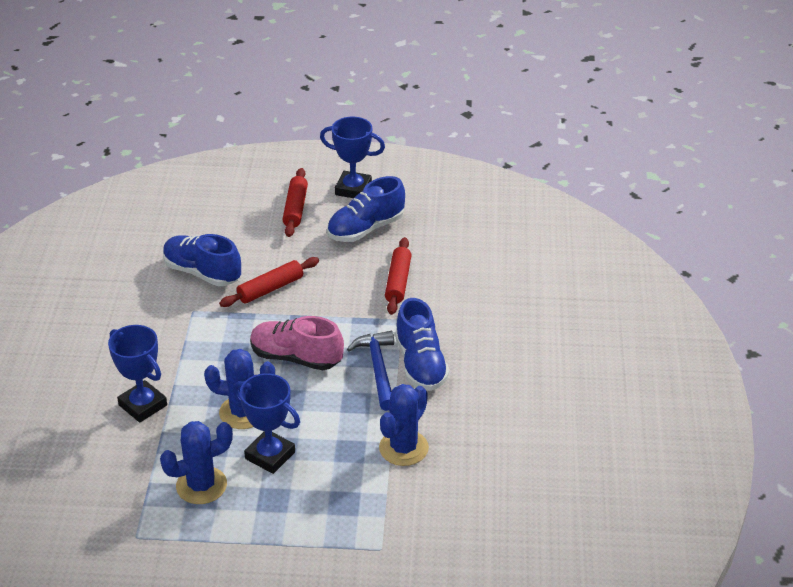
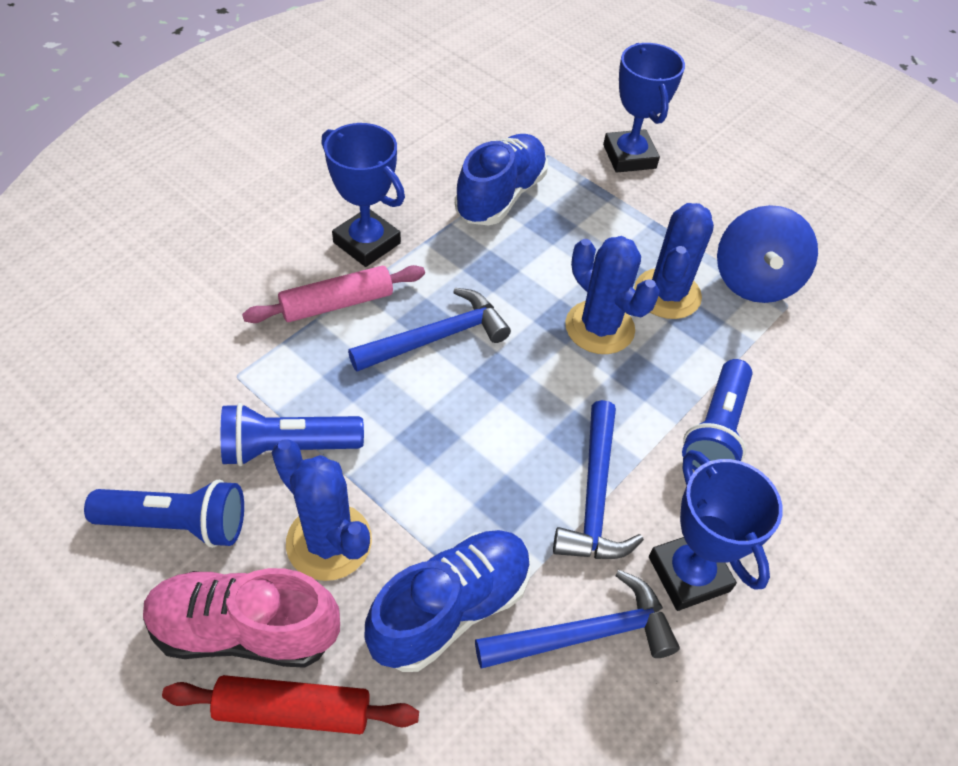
blue flashlight: 0 -> 3
blue hammer: 1 -> 3
blue shoe: 3 -> 2
blue spinning top: 0 -> 1
pink rolling pin: 0 -> 1
red rolling pin: 3 -> 1

